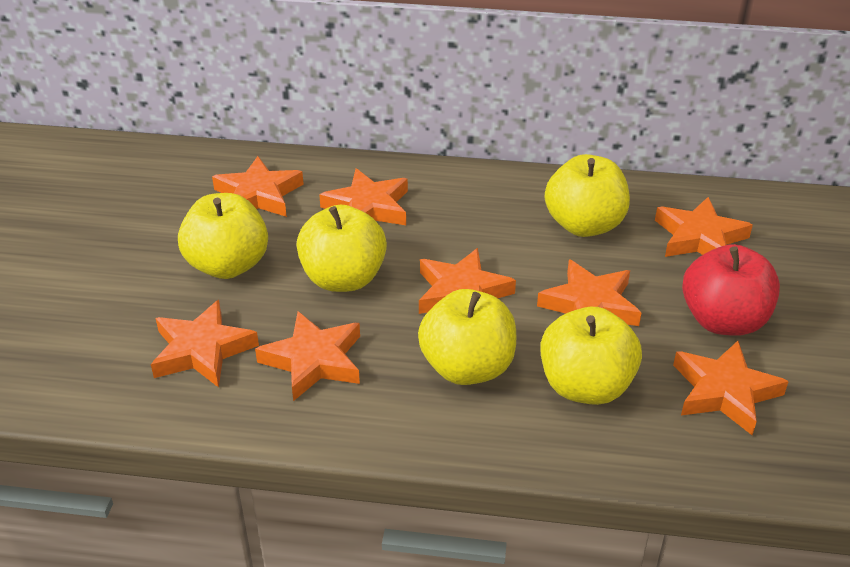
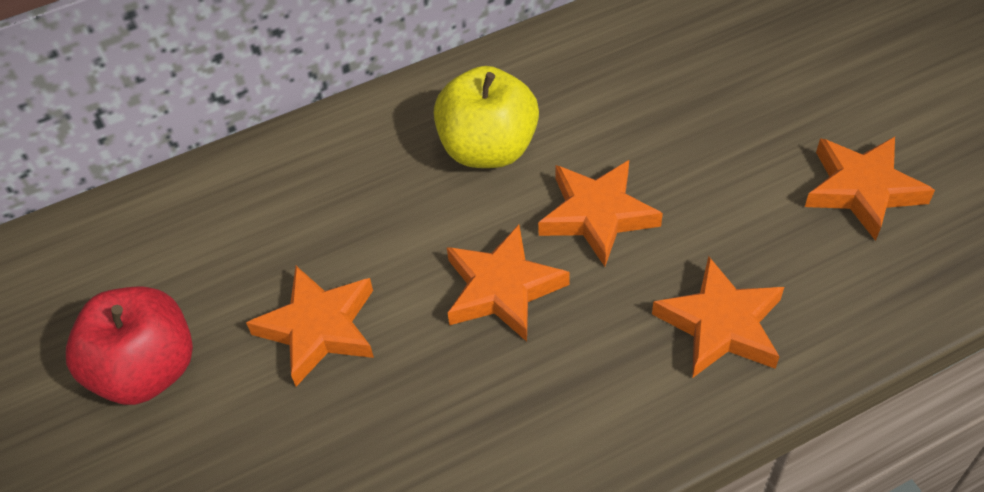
orange star: 8 -> 5
yellow apple: 5 -> 1

